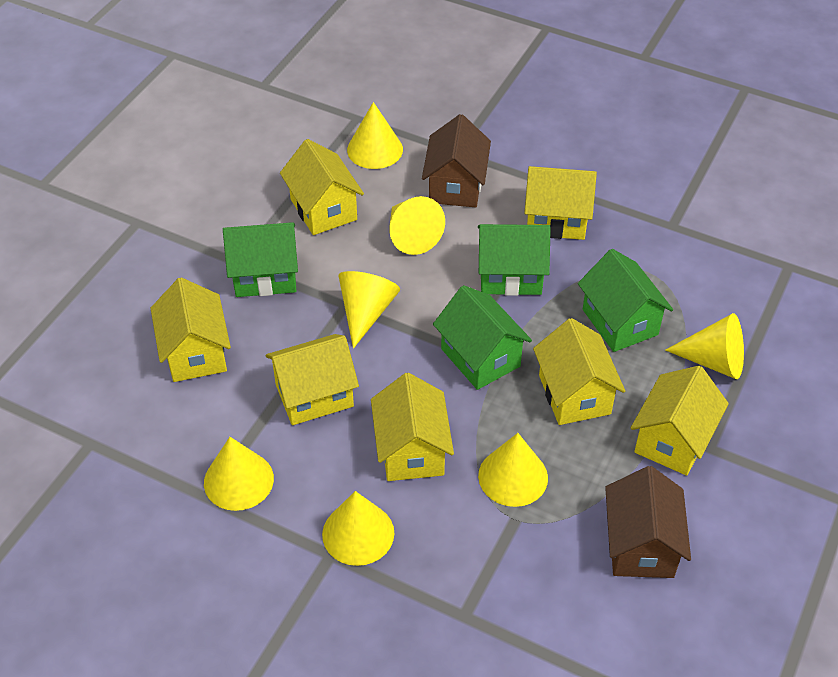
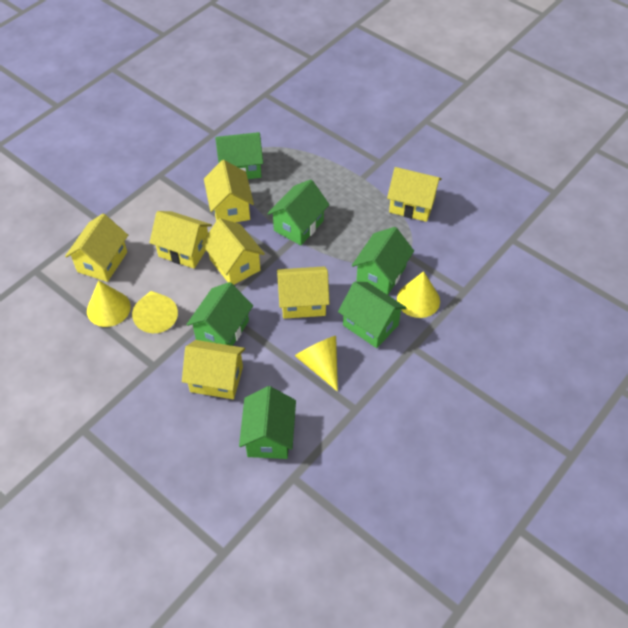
brown house: 2 -> 0
green house: 4 -> 6
yellow cone: 7 -> 4

